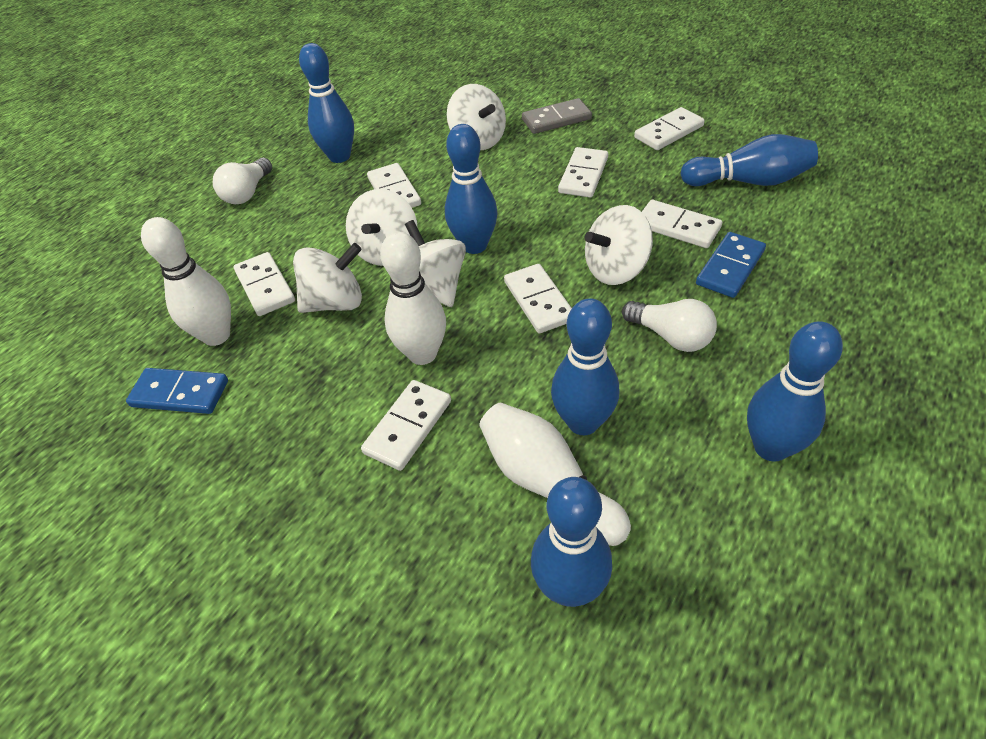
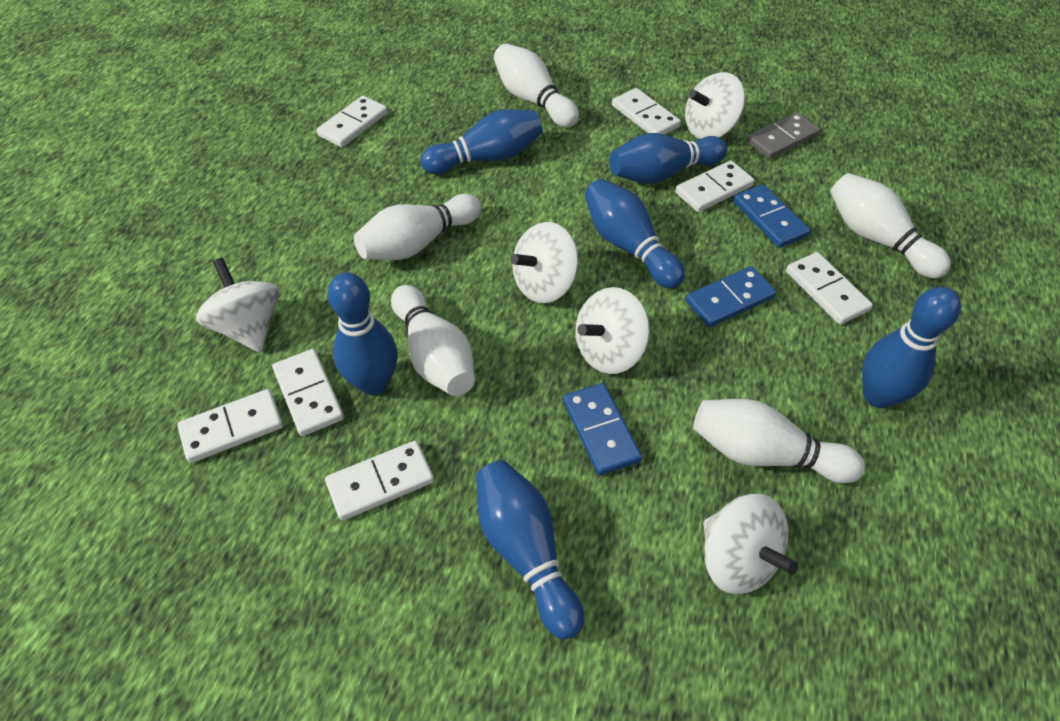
blue domino: 2 -> 3
white bowling pin: 3 -> 5
white light bulb: 2 -> 0

